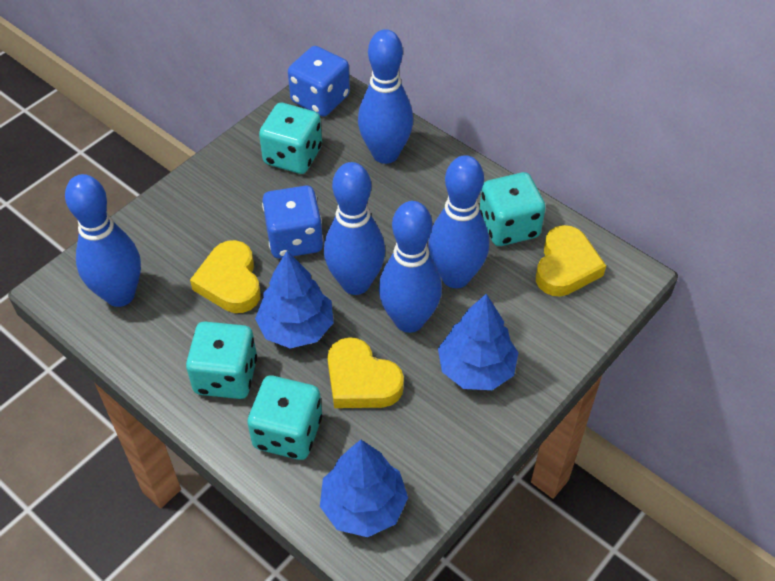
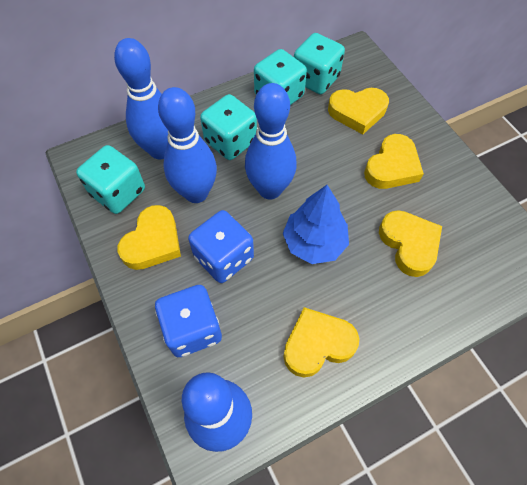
blue bowling pin: 5 -> 4
blue tree: 3 -> 1
yellow heart: 3 -> 5

